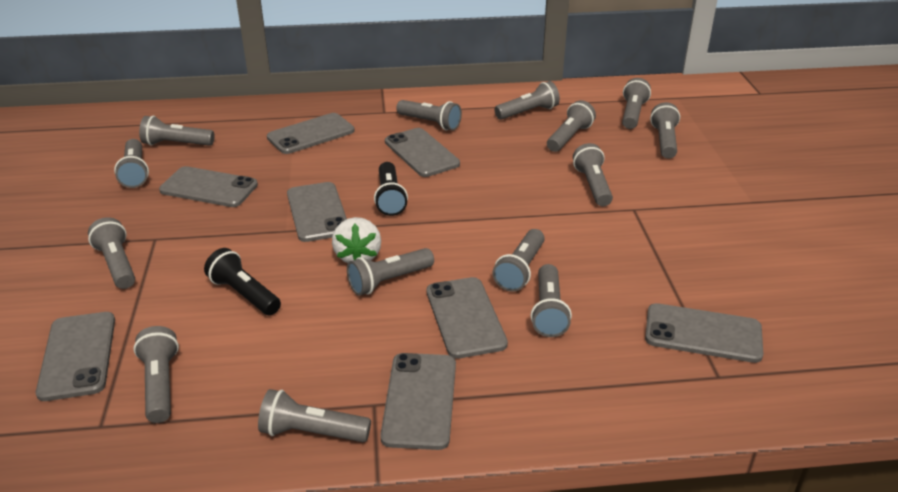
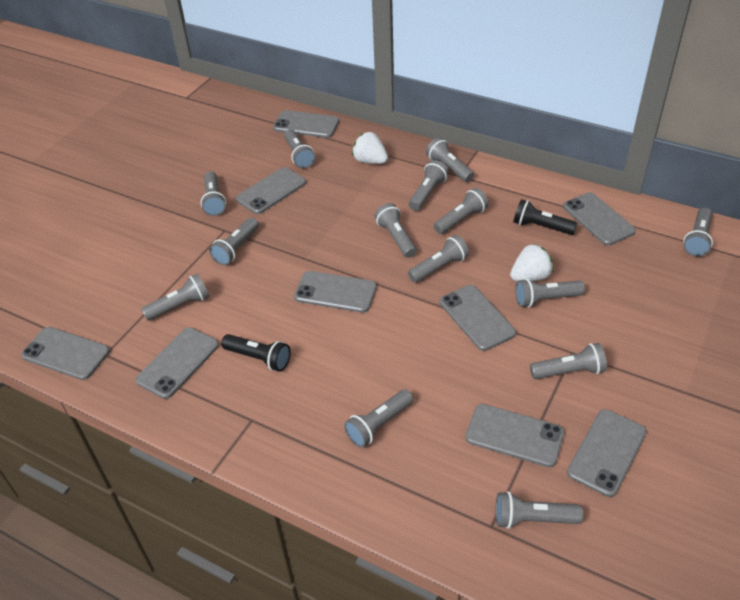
grey phone: 8 -> 9
white strawberry: 1 -> 2

